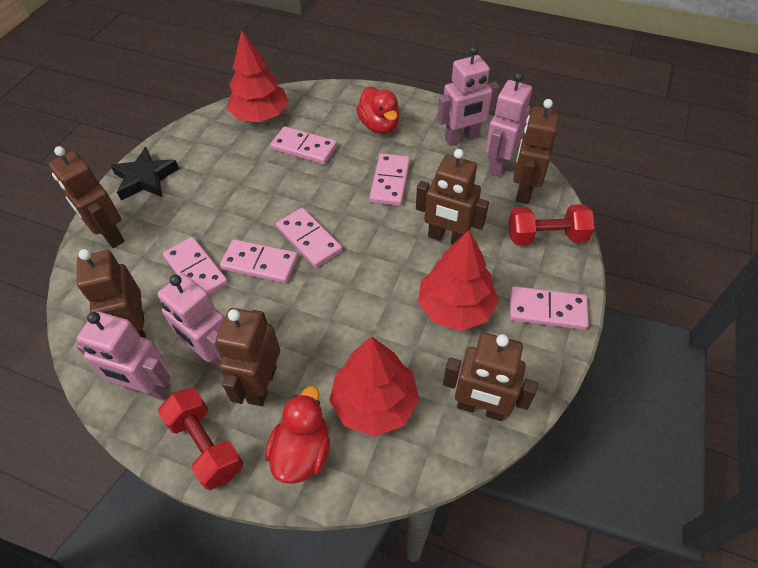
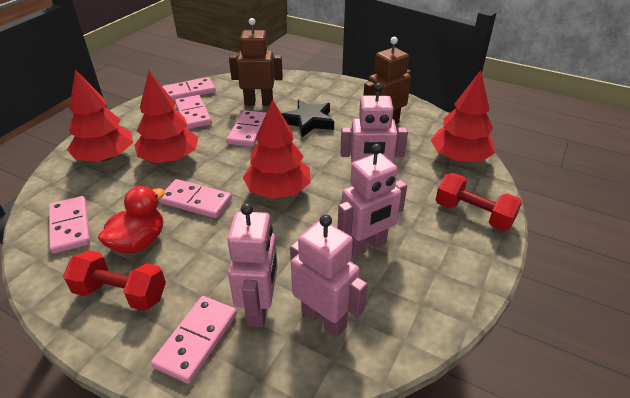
brown robot: 6 -> 2
red duck: 2 -> 1
red tree: 3 -> 4

